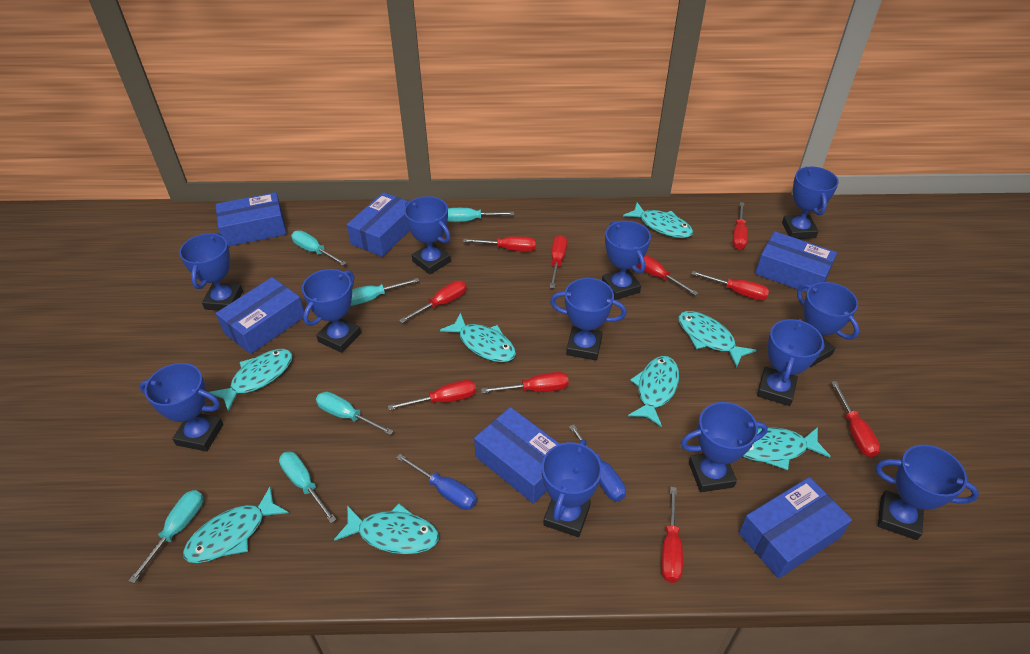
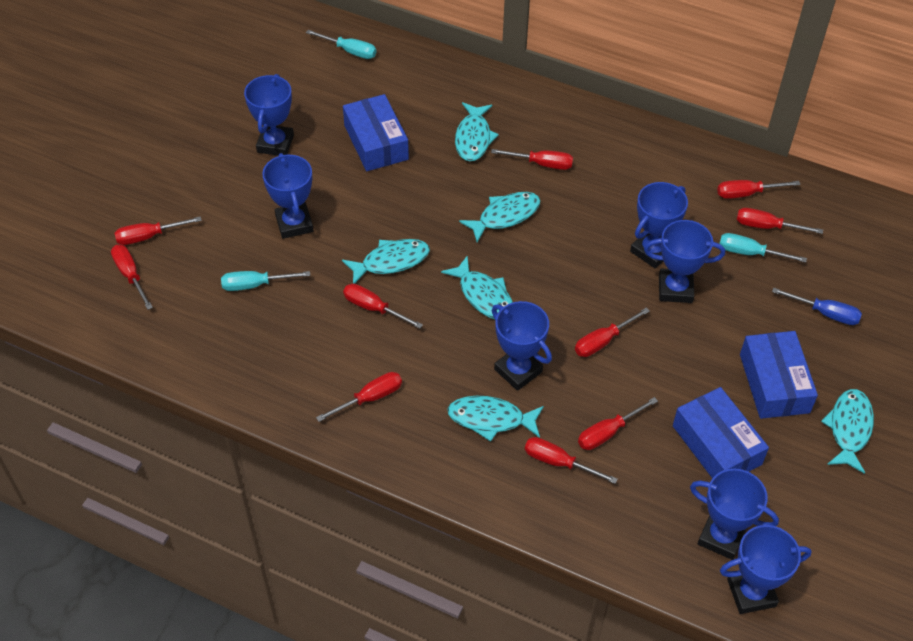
blue box: 6 -> 3
blue screwdriver: 2 -> 1
blue trophy: 12 -> 7
turquoise fish: 8 -> 6
turquoise screwdriver: 6 -> 3

